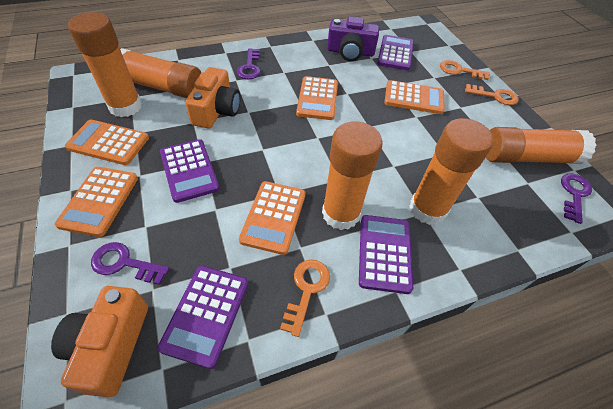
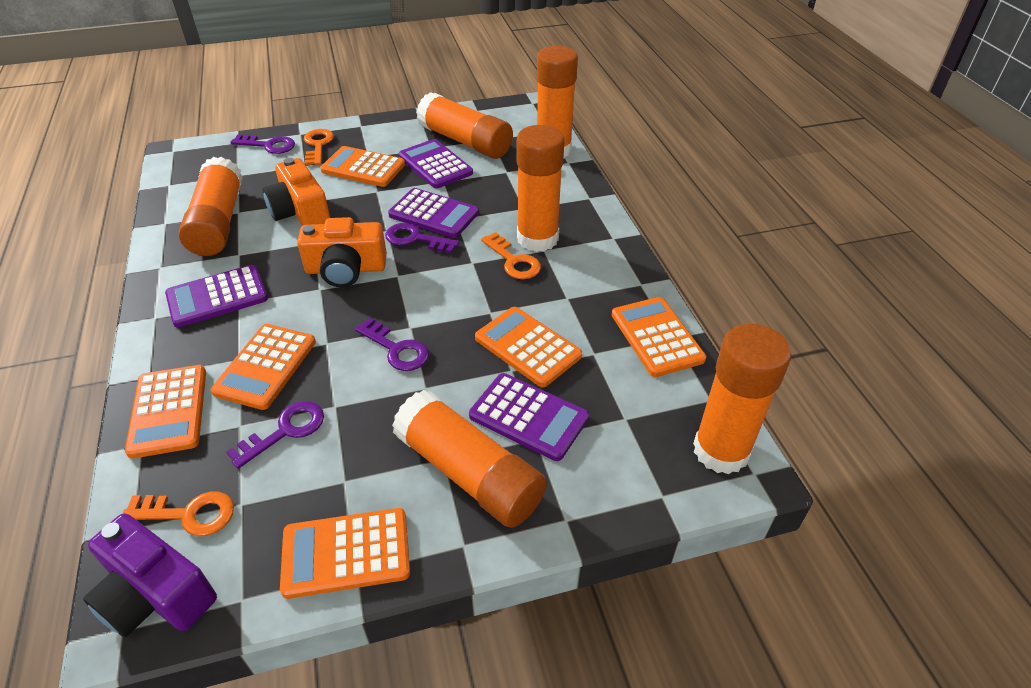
orange calculator: 5 -> 6
orange glue stick: 5 -> 6
purple key: 3 -> 4

